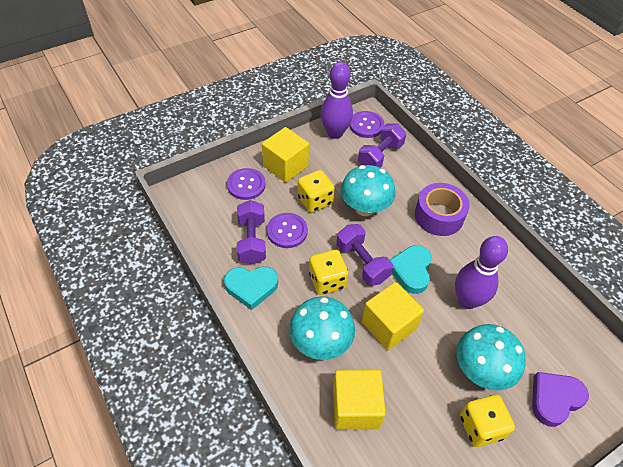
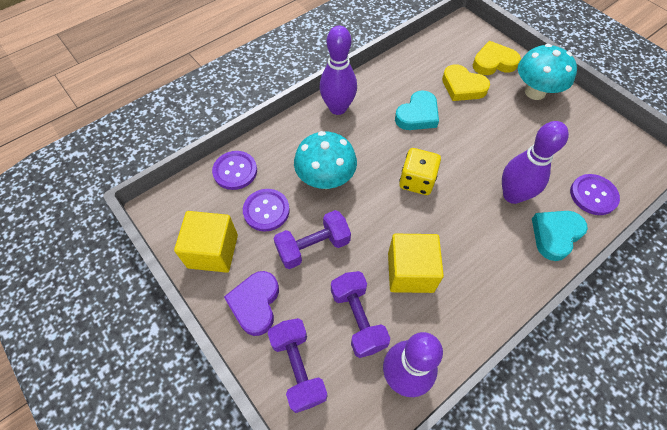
purple bowling pin: 2 -> 3
purple tape: 1 -> 0
turquoise mushroom: 3 -> 2
yellow cube: 3 -> 2
yellow dice: 3 -> 1
yellow heart: 0 -> 2

